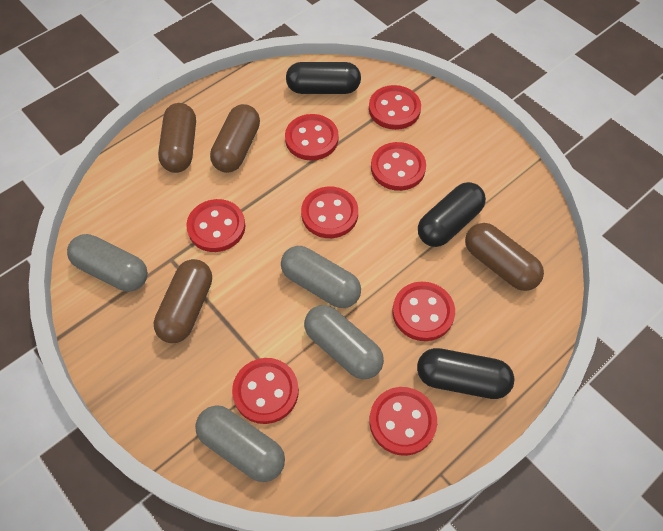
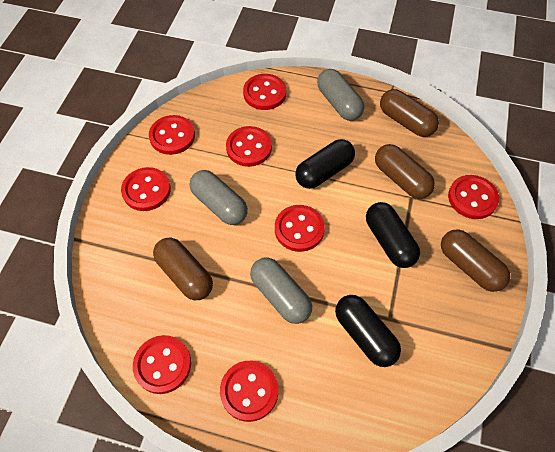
grey capsule: 4 -> 3

